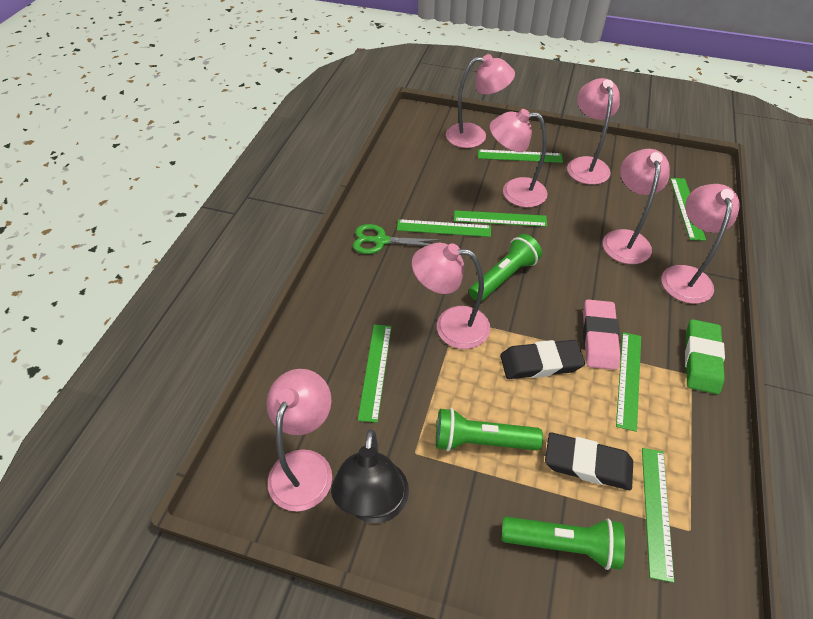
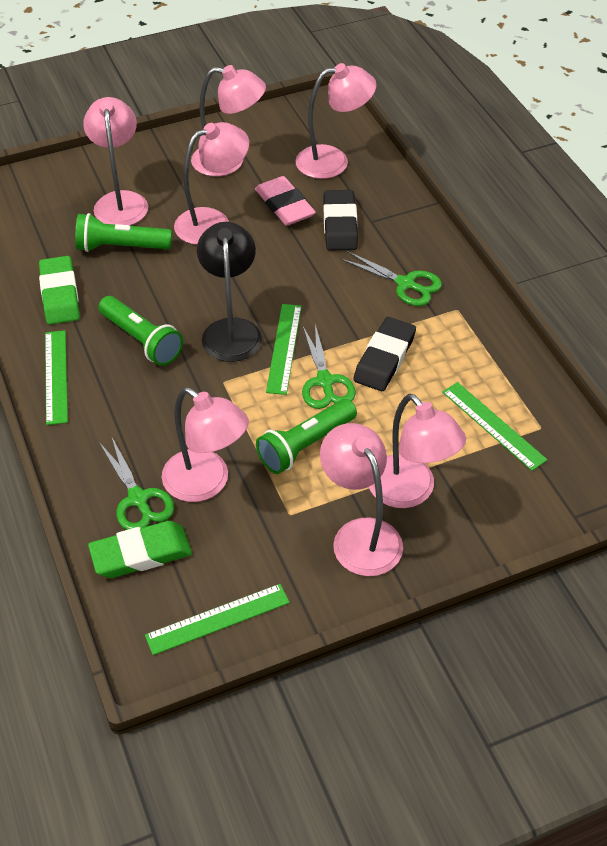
green eraser: 1 -> 2
green ruler: 7 -> 4
green scissors: 1 -> 3

